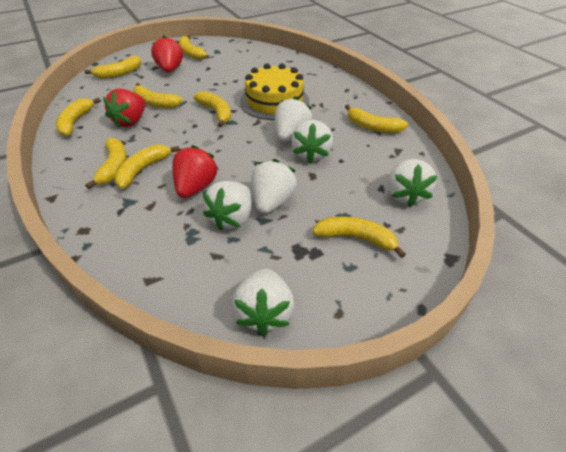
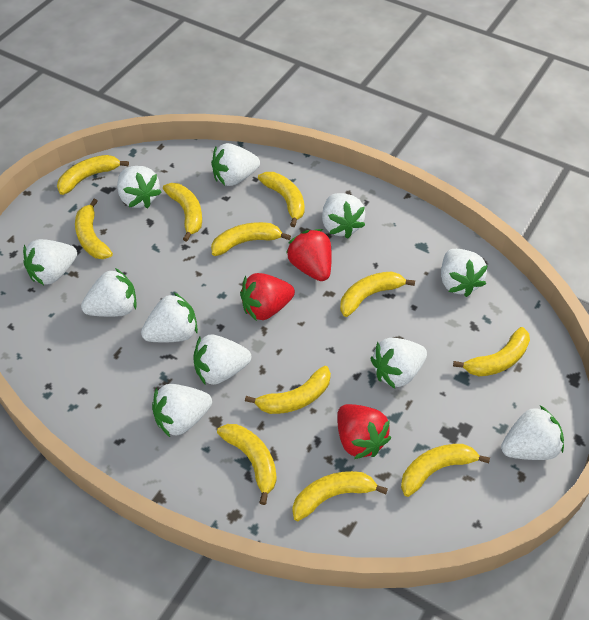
white strawberry: 6 -> 11
yellow banana: 9 -> 11
yellow cake: 1 -> 0

